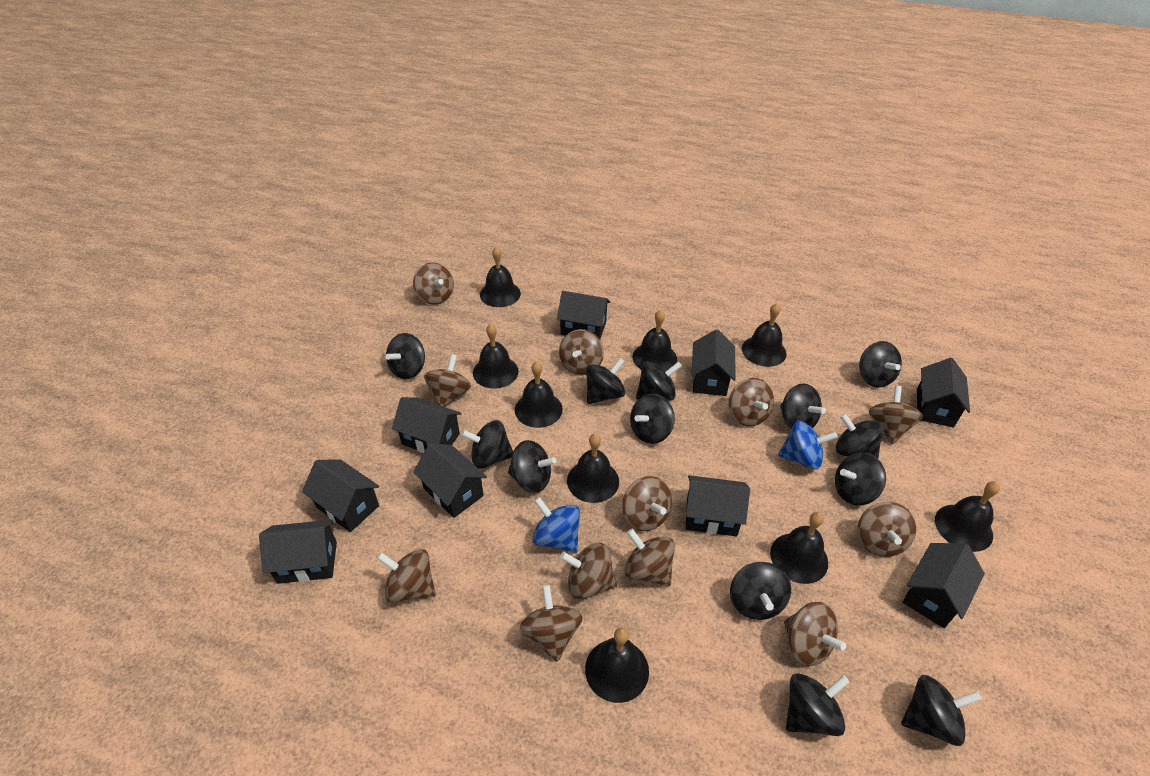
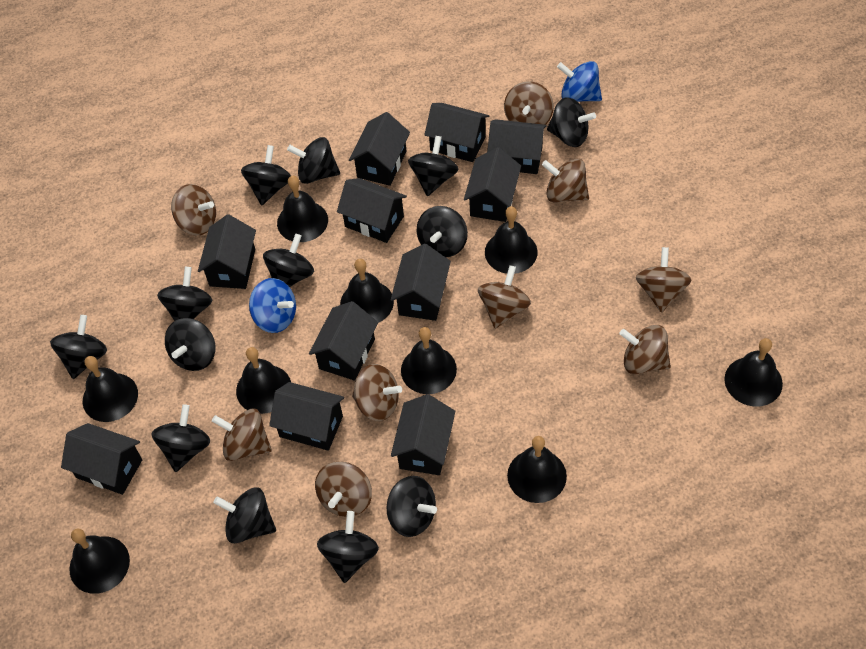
black house: 9 -> 11
brown spinning top: 12 -> 9

